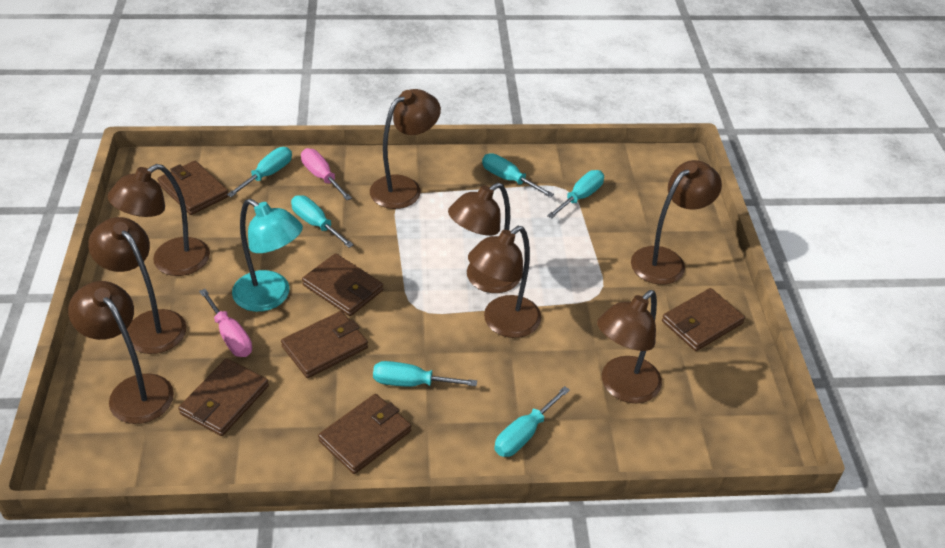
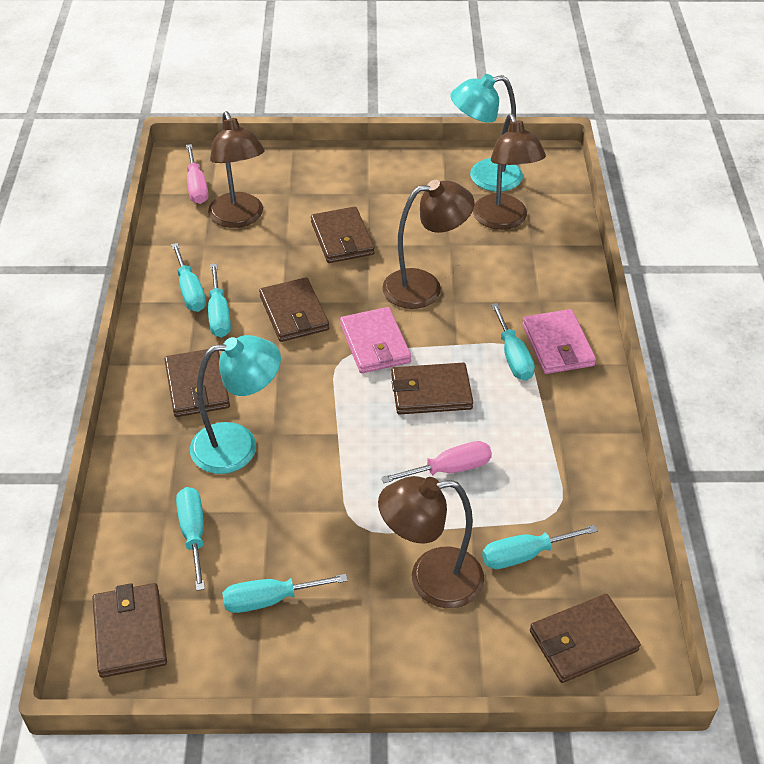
brown lamp: 8 -> 4
pink wallet: 0 -> 2
turquoise lamp: 1 -> 2

